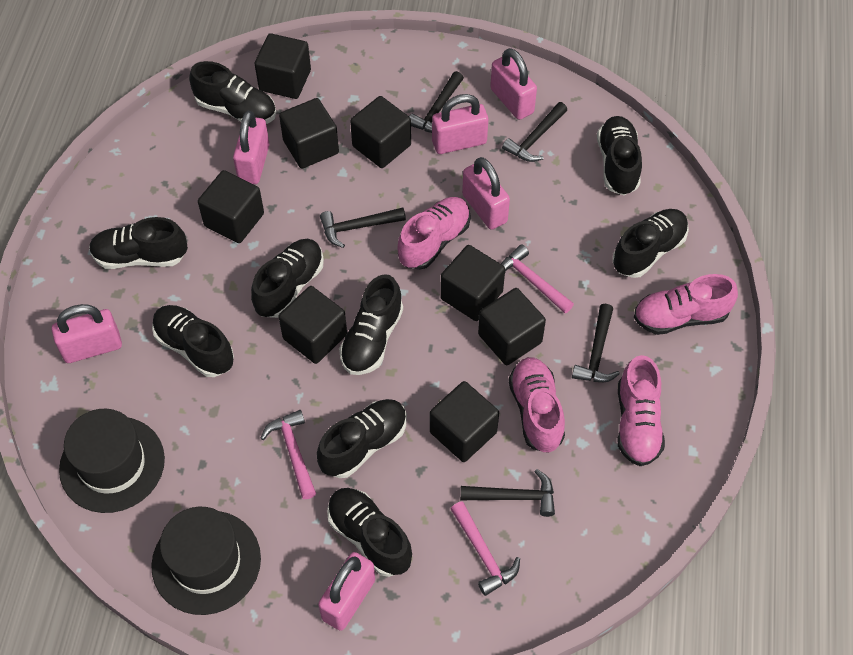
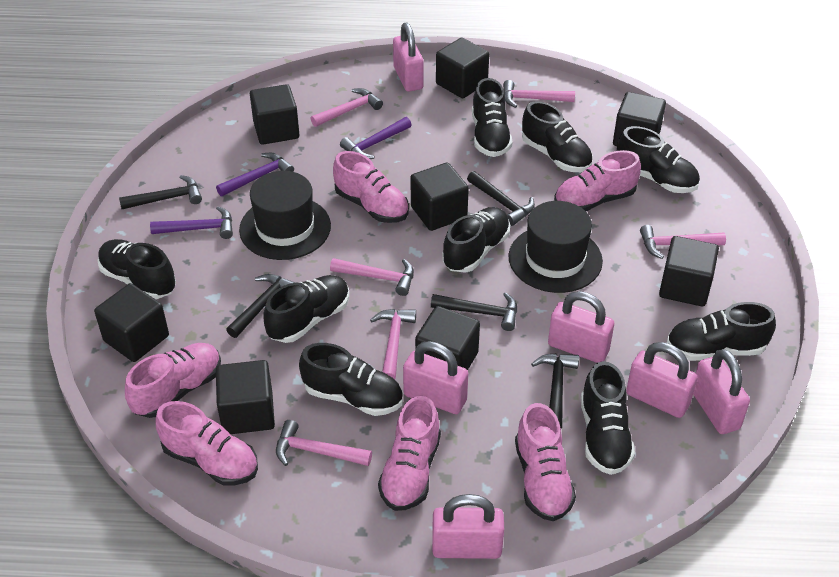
pink hammer: 3 -> 6
pink shoe: 4 -> 6
purple hammer: 0 -> 3

